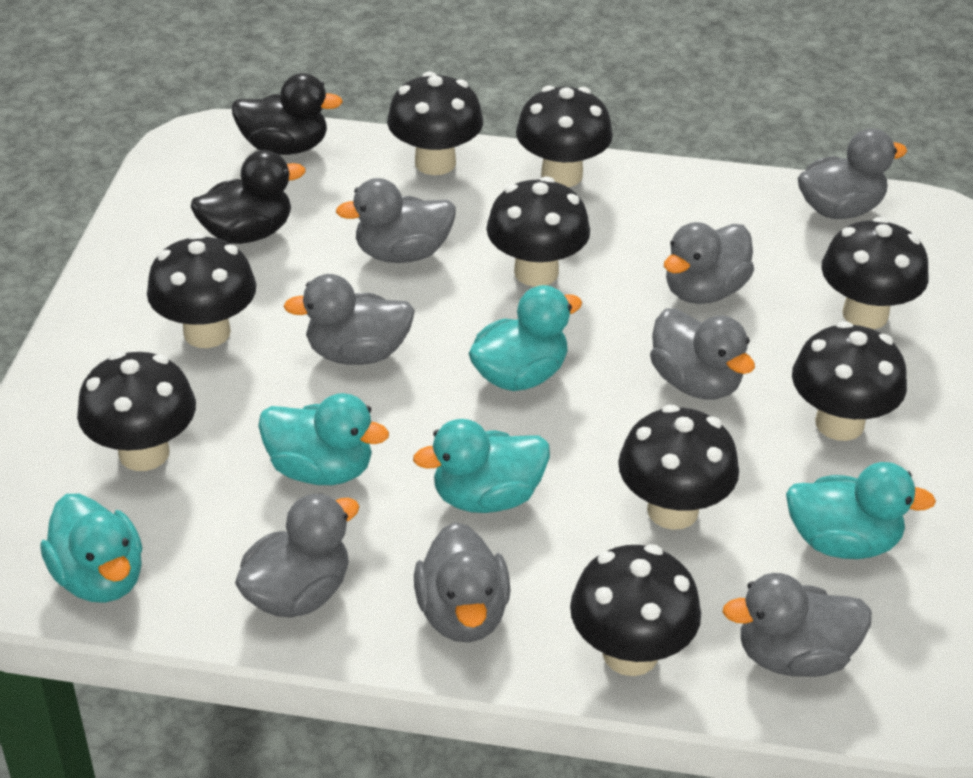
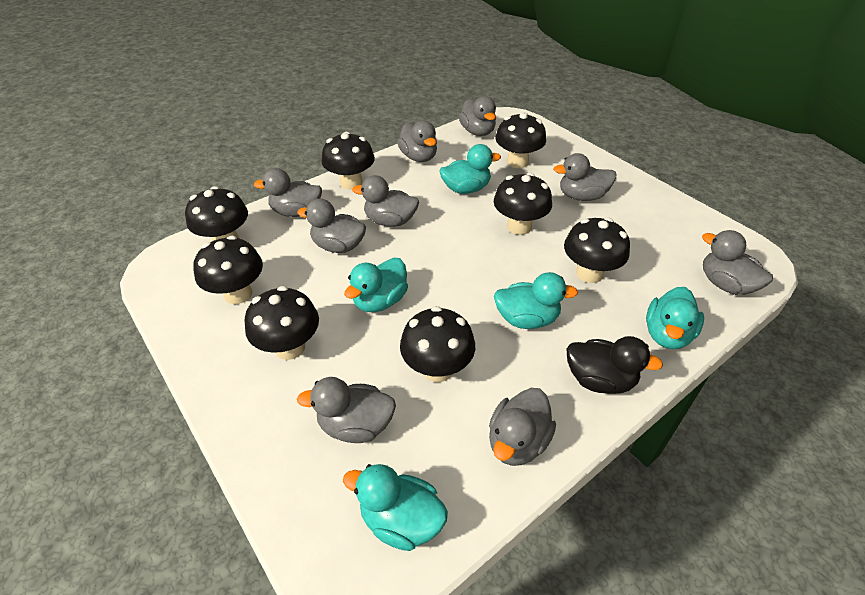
black duck: 2 -> 1
black mushroom: 9 -> 8
grey duck: 8 -> 9

